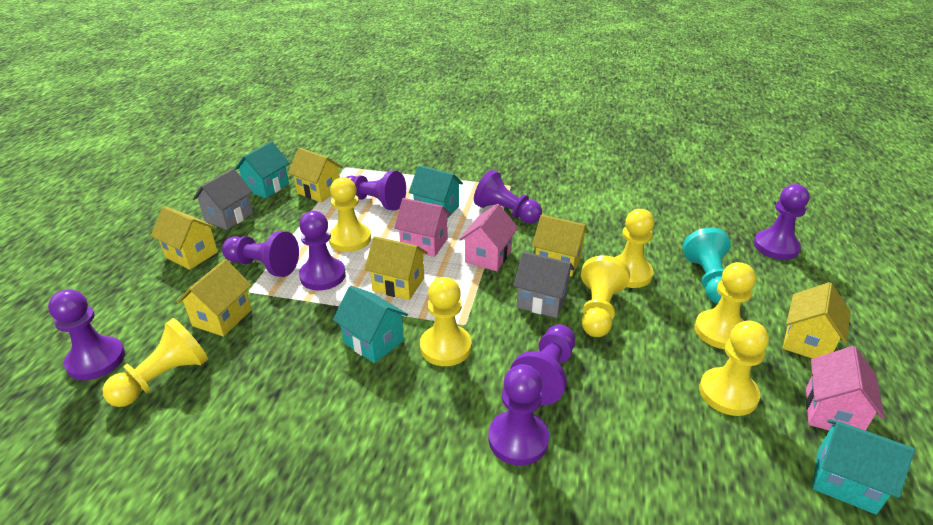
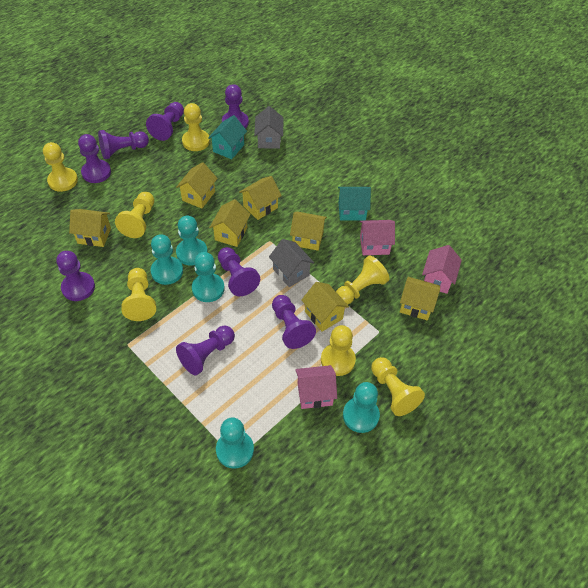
turquoise house: 4 -> 2
turquoise pawn: 1 -> 5
yellow house: 6 -> 7

